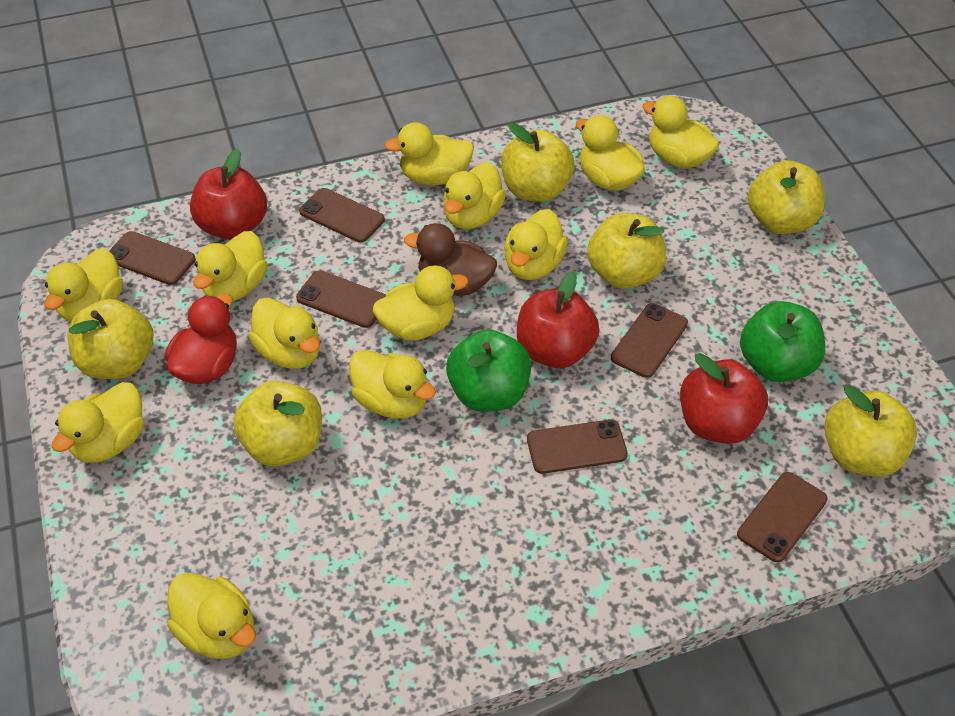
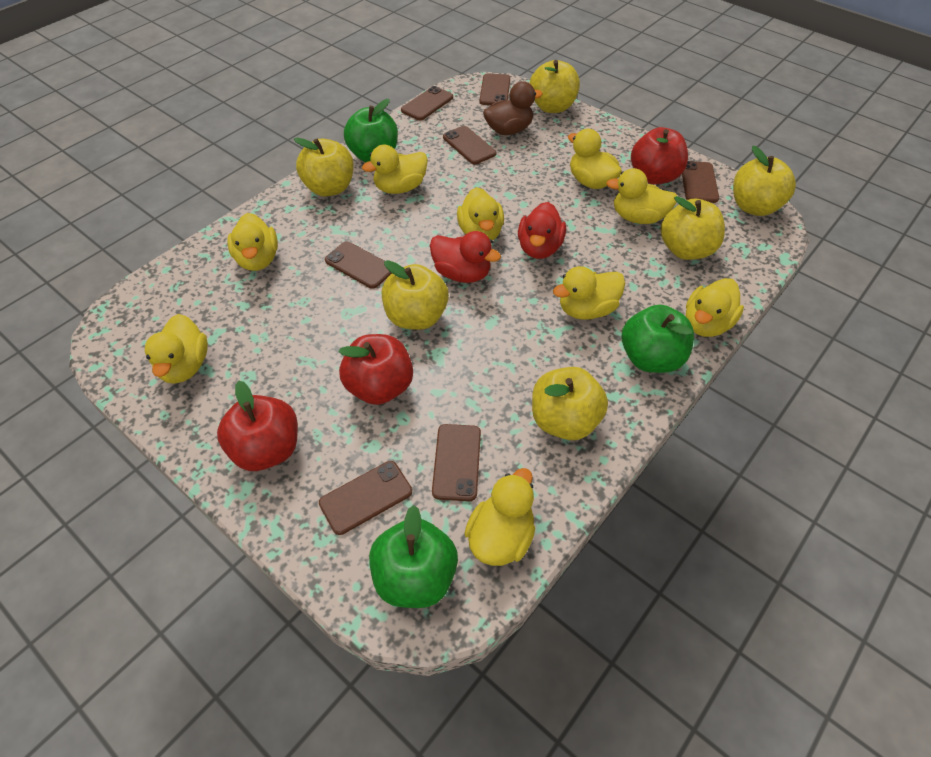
brown phone: 6 -> 7
green apple: 2 -> 3
red duck: 1 -> 2
yellow duck: 12 -> 9

